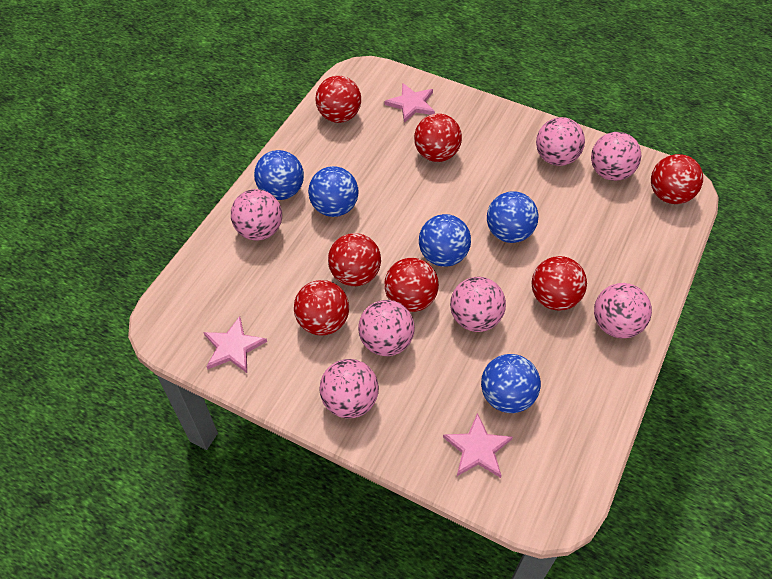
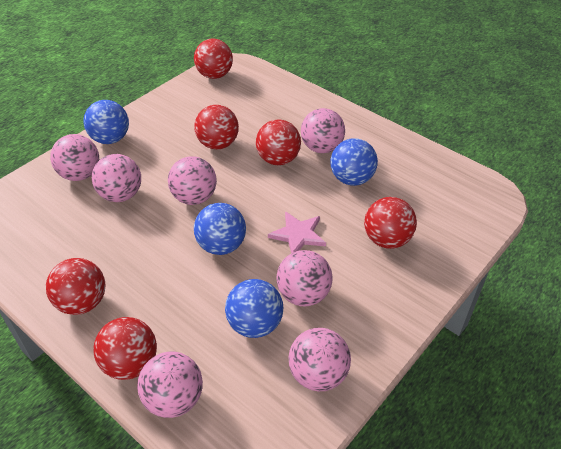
blue ball: 5 -> 4
pink star: 3 -> 1
red ball: 7 -> 6

